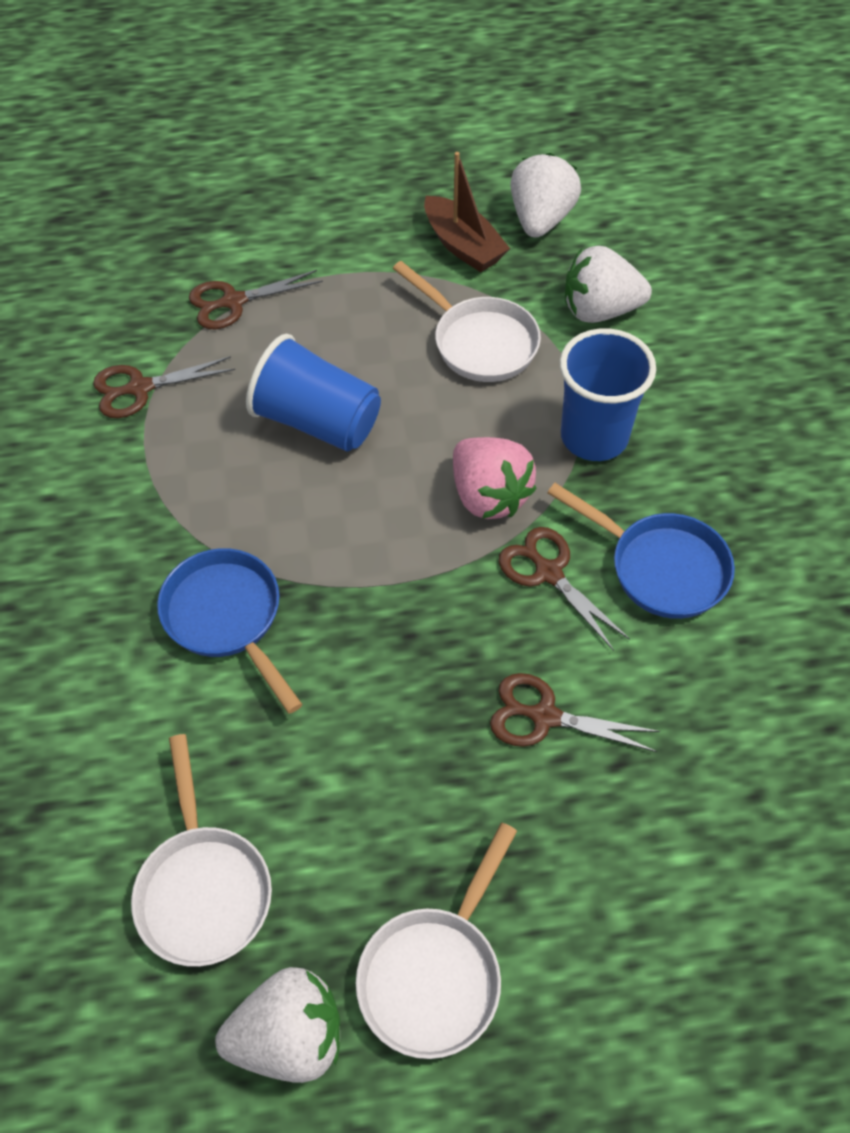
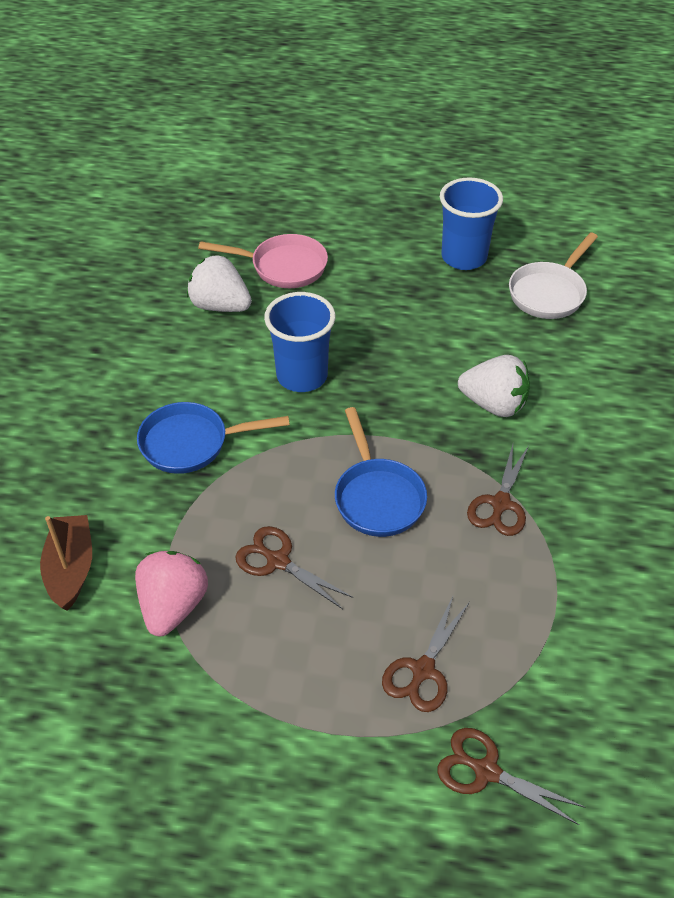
pink pan: 0 -> 1
white pan: 3 -> 1
white strawberry: 3 -> 2

